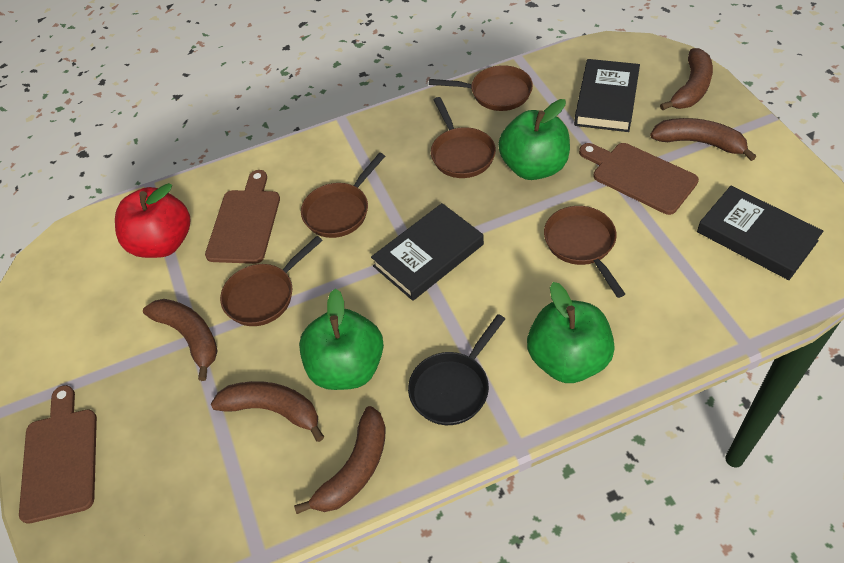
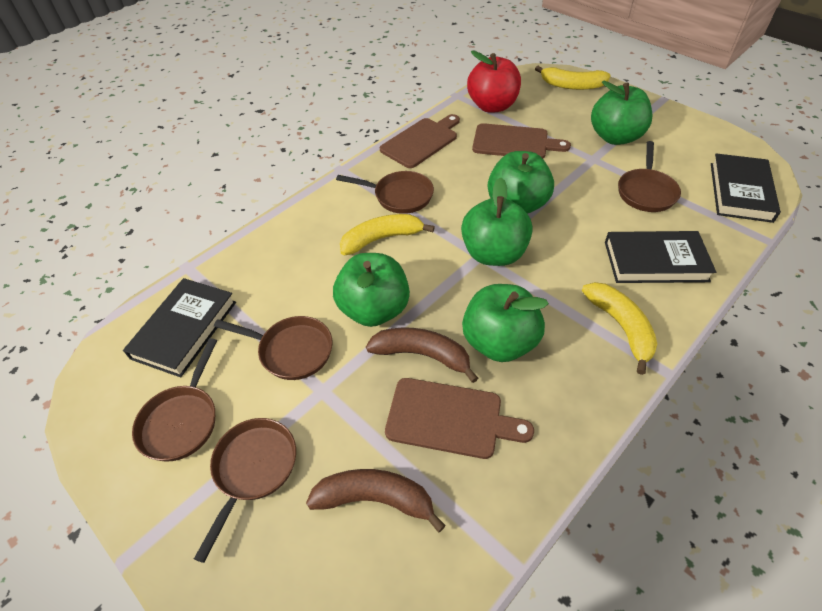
black pan: 1 -> 0
brown banana: 5 -> 2
green apple: 3 -> 5
yellow banana: 0 -> 3

